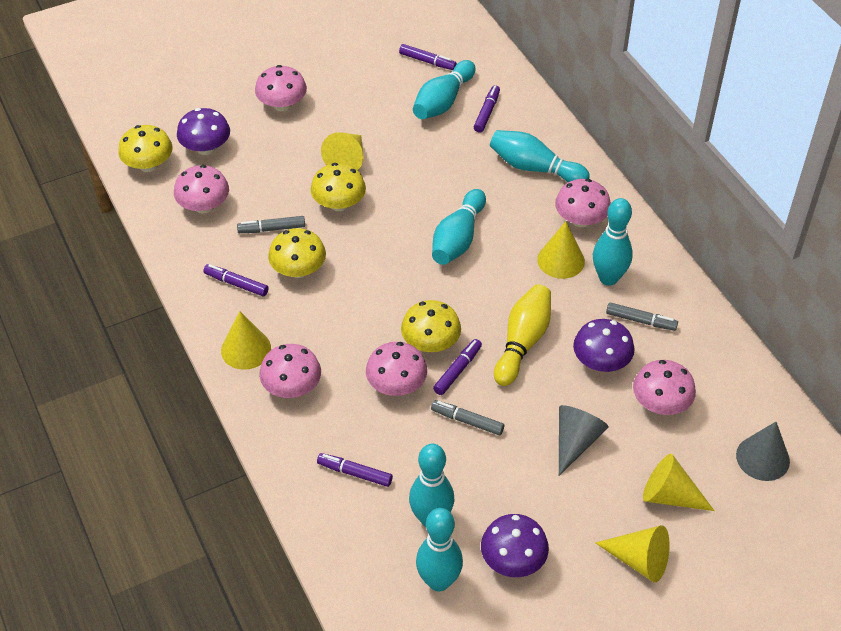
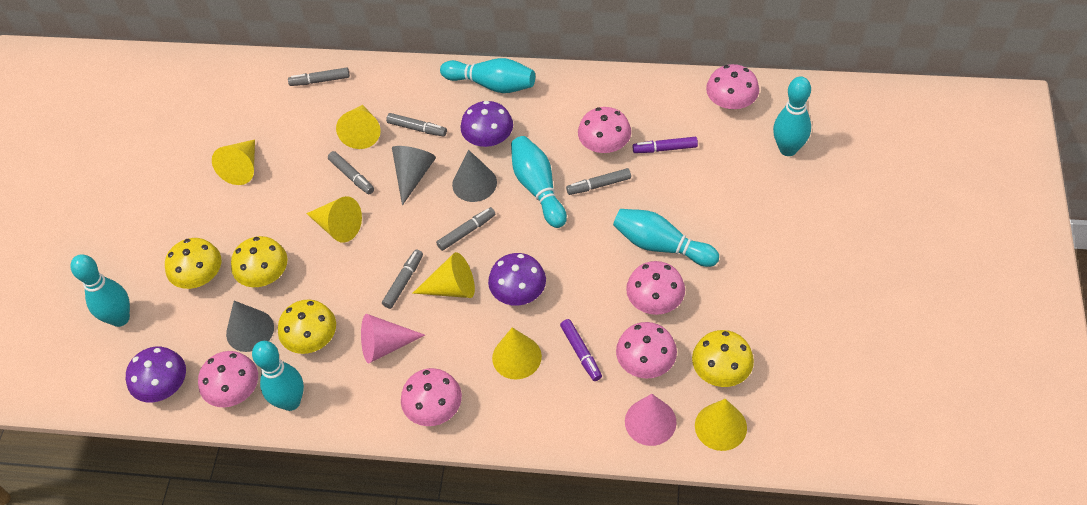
grey cone: 2 -> 3
grey marker: 3 -> 6
pink cone: 0 -> 2
purple marker: 5 -> 2
yellow bowling pin: 1 -> 0
yellow cone: 5 -> 6

